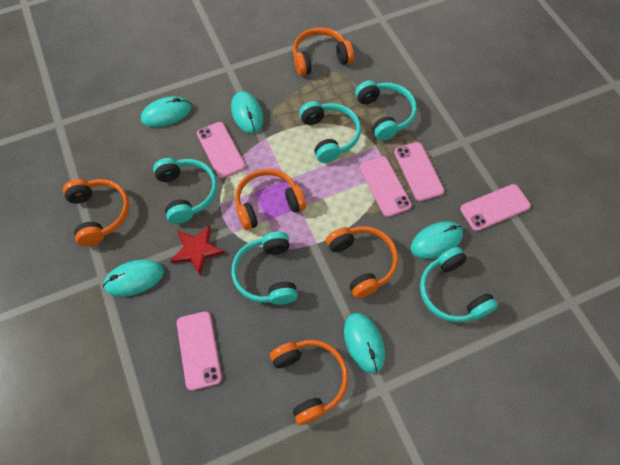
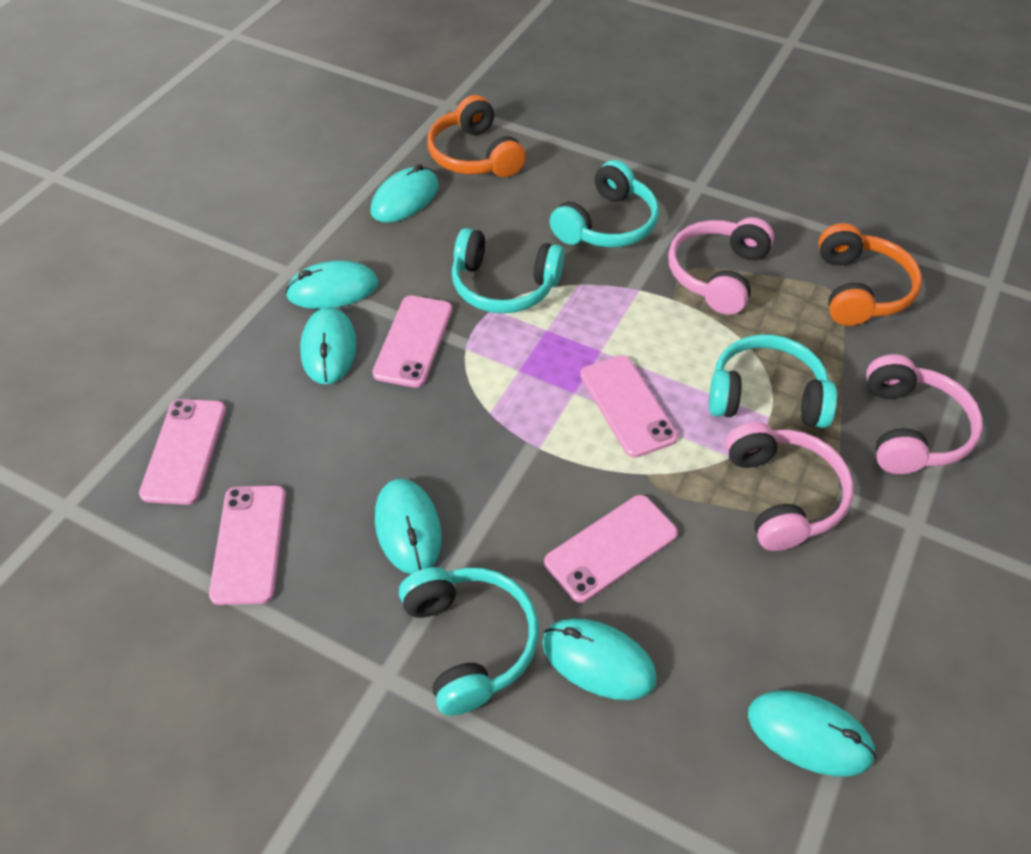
orange headphones: 5 -> 2
pink headphones: 0 -> 3
red star: 1 -> 0
turquoise headphones: 5 -> 4
turquoise mouse: 5 -> 6

